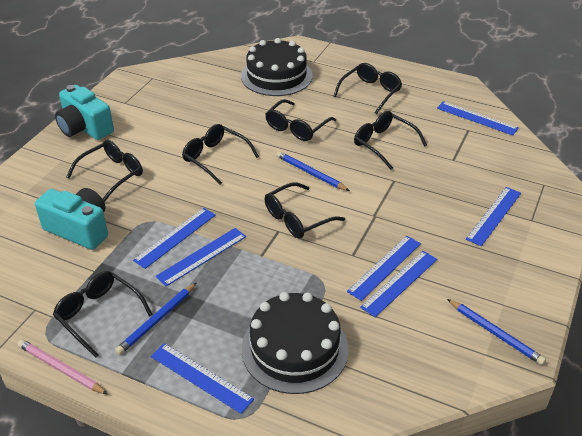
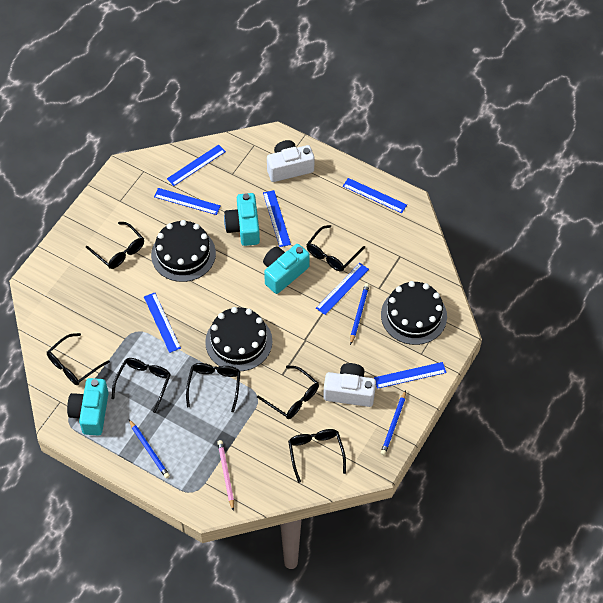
black cake: 2 -> 3
turquoise camera: 2 -> 3
white camera: 0 -> 2

